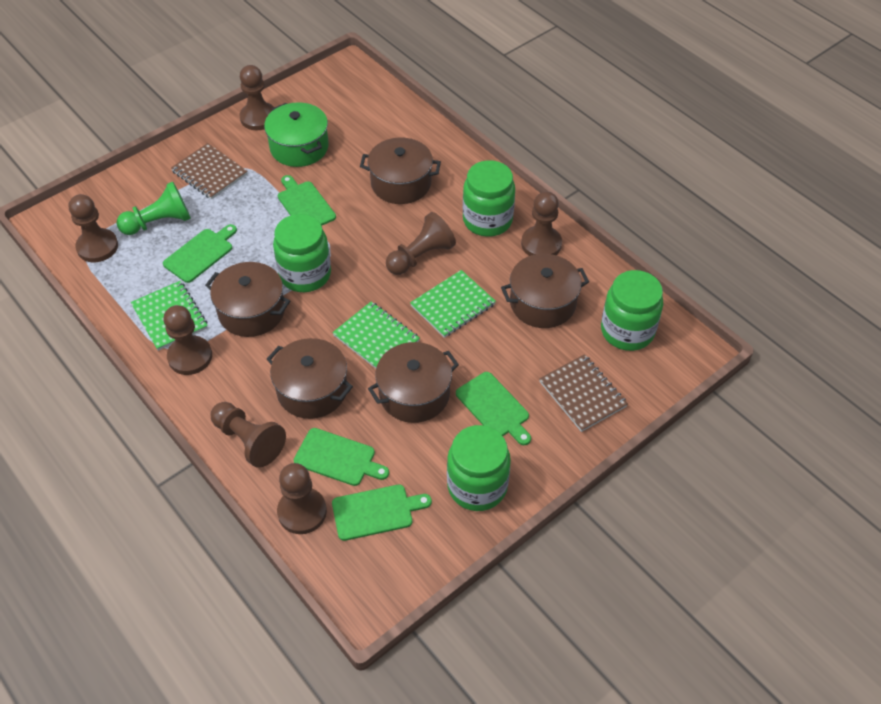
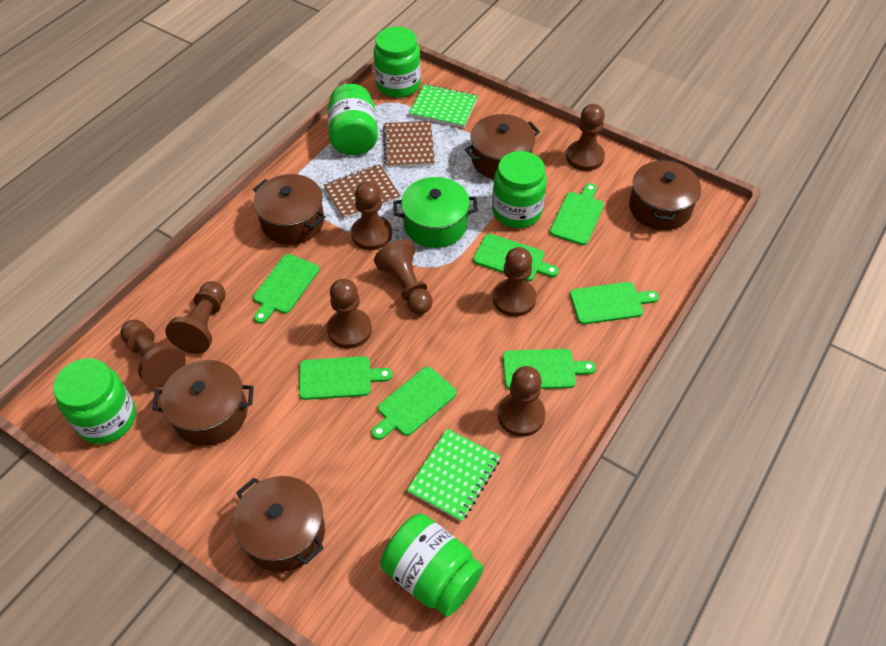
brown pawn: 7 -> 8
green cutting board: 5 -> 7
green jar: 4 -> 5
green notebook: 3 -> 2
green pawn: 1 -> 0

